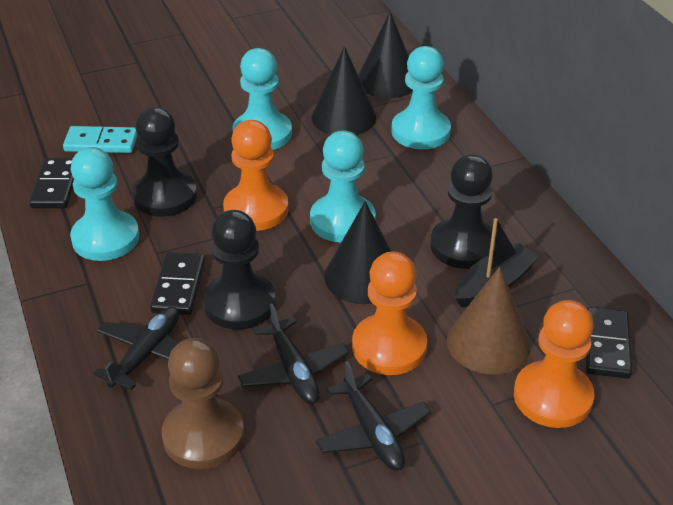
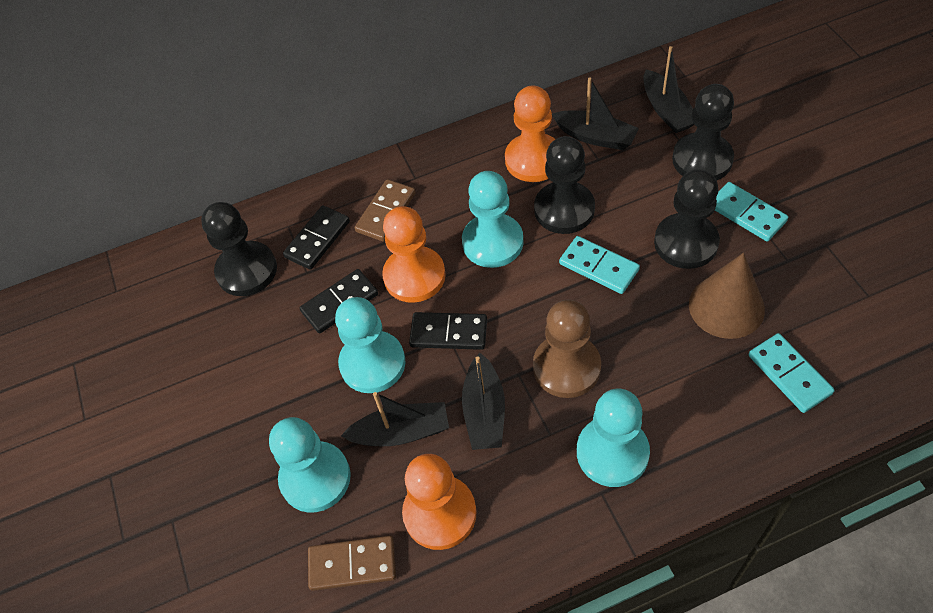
black boat: 1 -> 4
black cone: 3 -> 0
black pawn: 3 -> 4
black plane: 3 -> 0
brown domino: 0 -> 2
turquoise domino: 1 -> 3

